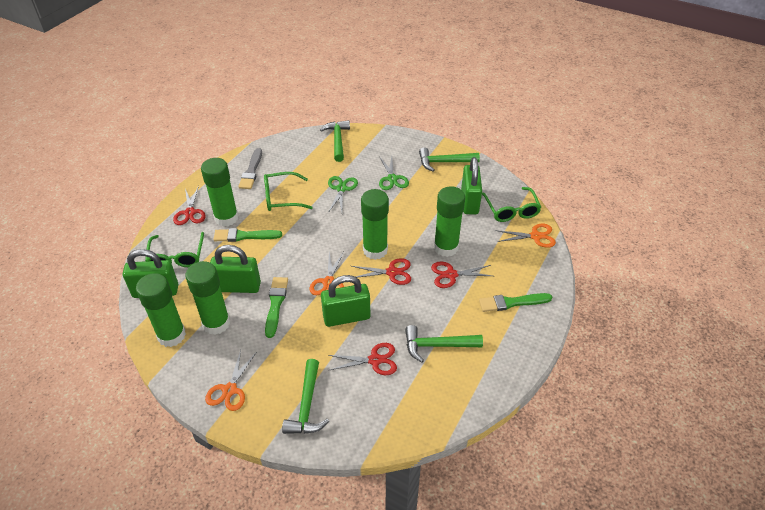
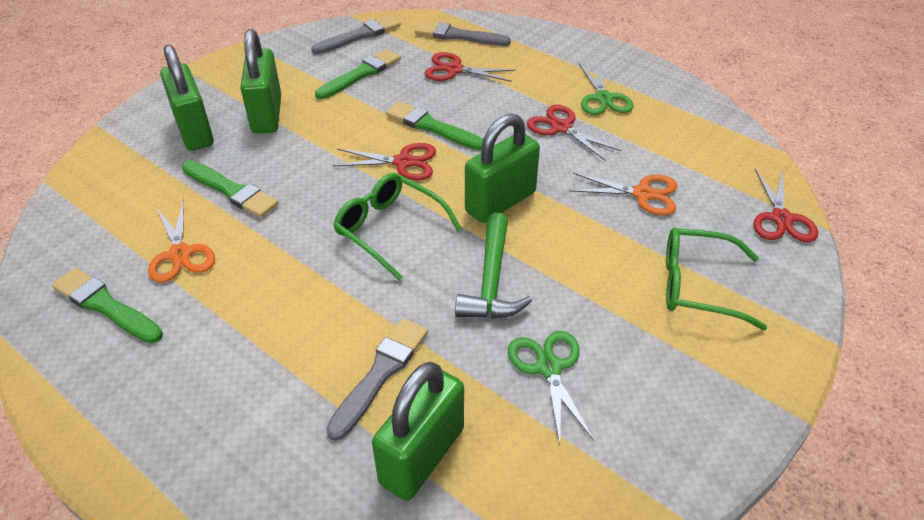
green brush: 3 -> 4
green glasses: 3 -> 2
green glue stick: 5 -> 0
green hammer: 4 -> 1
grey brush: 1 -> 3
orange scissors: 3 -> 2

